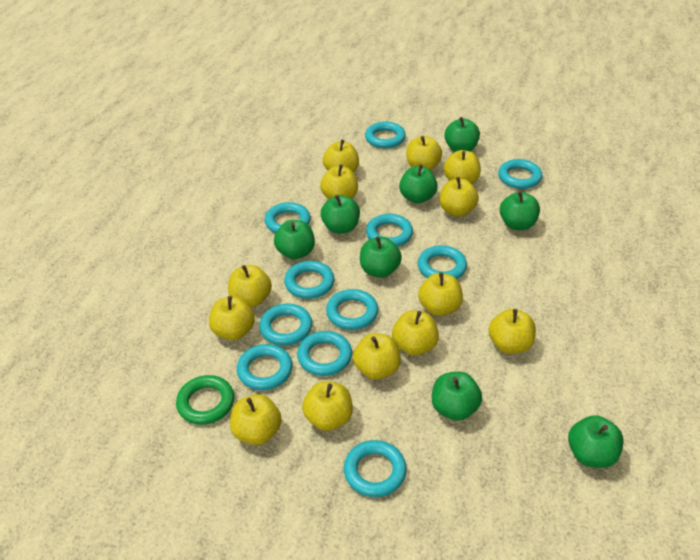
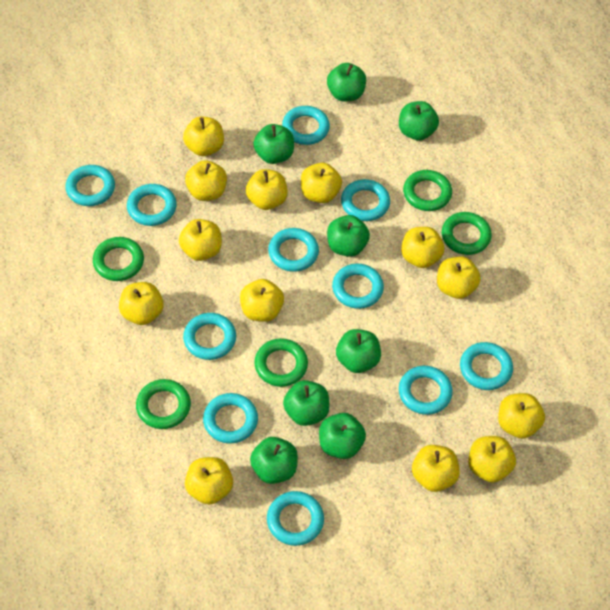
green ring: 1 -> 5

